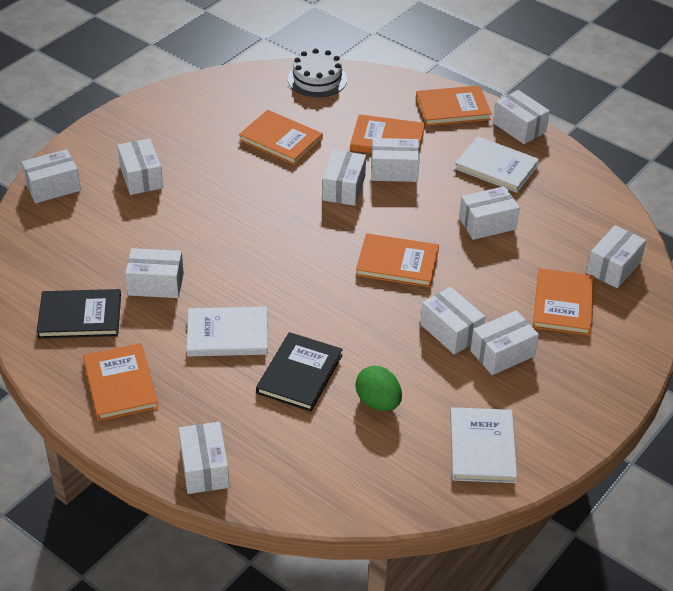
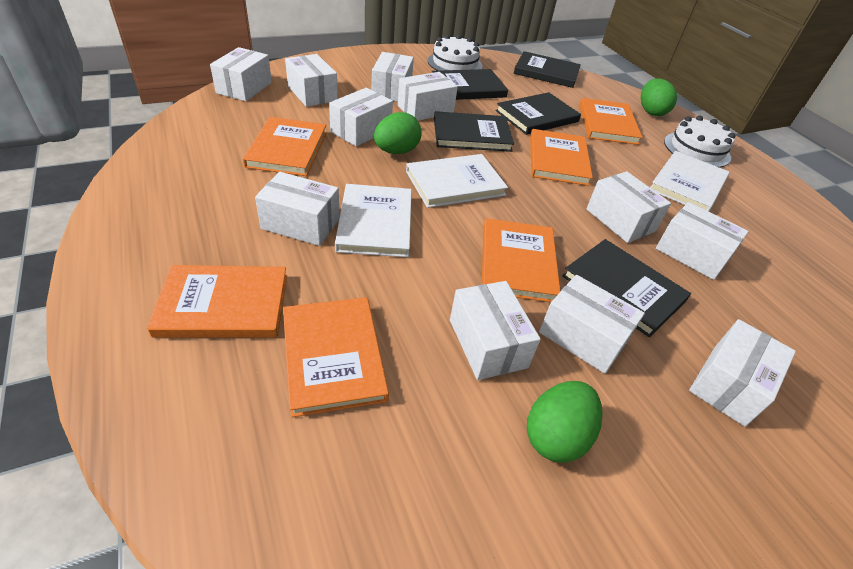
black book: 2 -> 5
green egg: 1 -> 3
white cake: 1 -> 2

